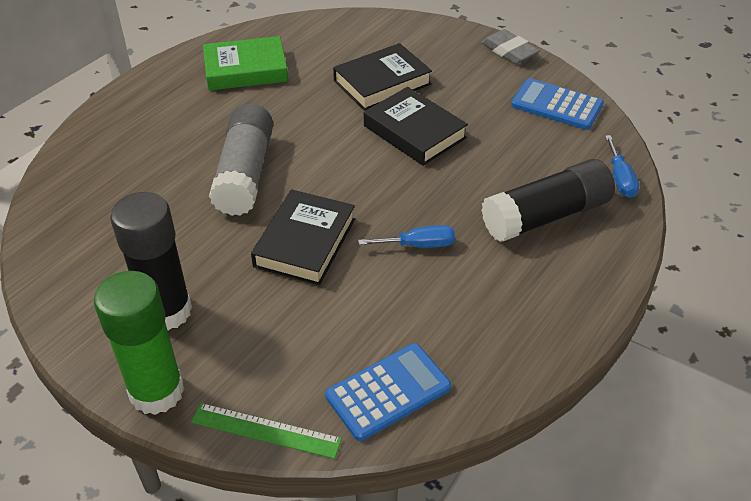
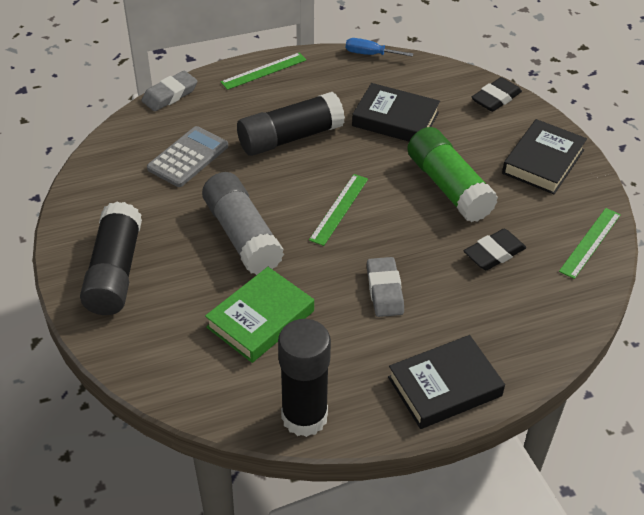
black eraser: 0 -> 2
black glue stick: 2 -> 3
blue calculator: 2 -> 0
blue screwdriver: 2 -> 1
green ruler: 1 -> 3
grey calculator: 0 -> 1
grey eraser: 1 -> 2

